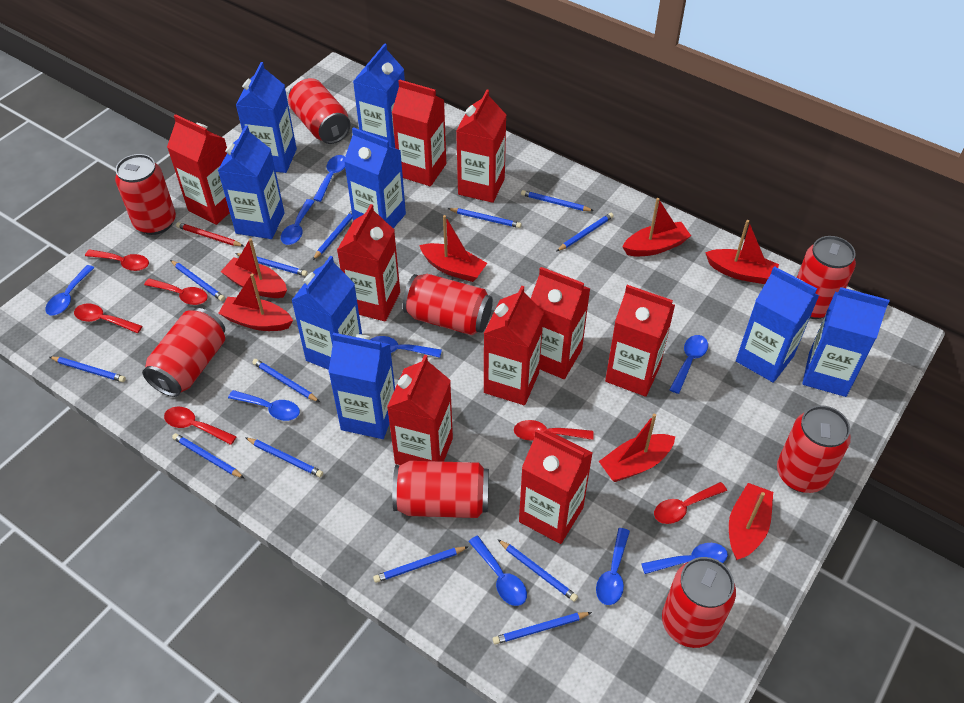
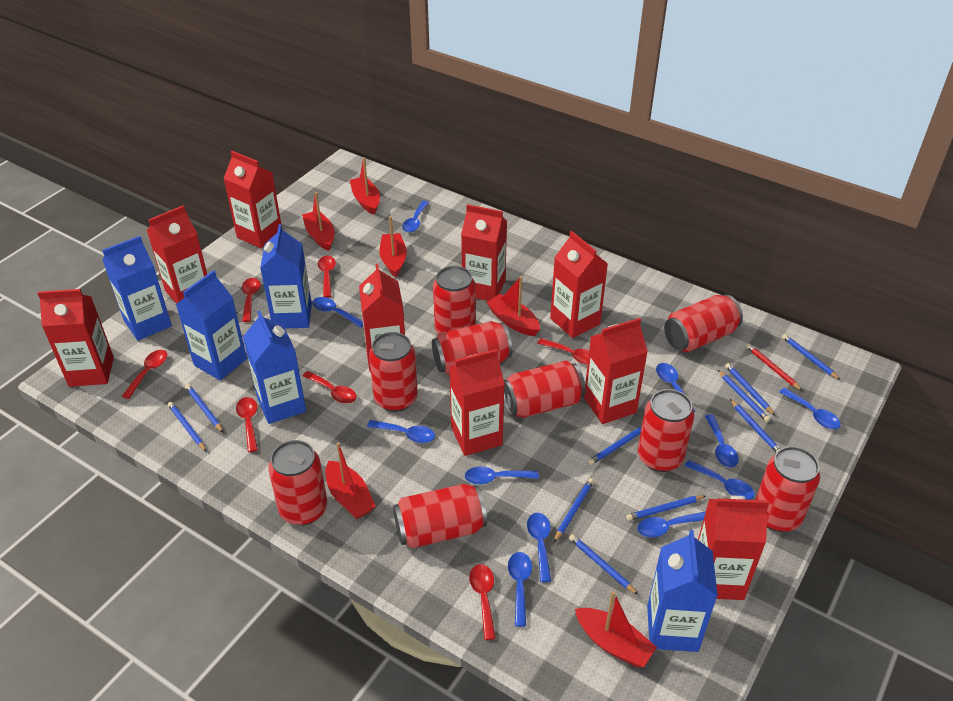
blue carton: 8 -> 5
blue pencil: 13 -> 10
blue spoon: 9 -> 11
red boat: 7 -> 6
red can: 8 -> 9
red spoon: 6 -> 7

